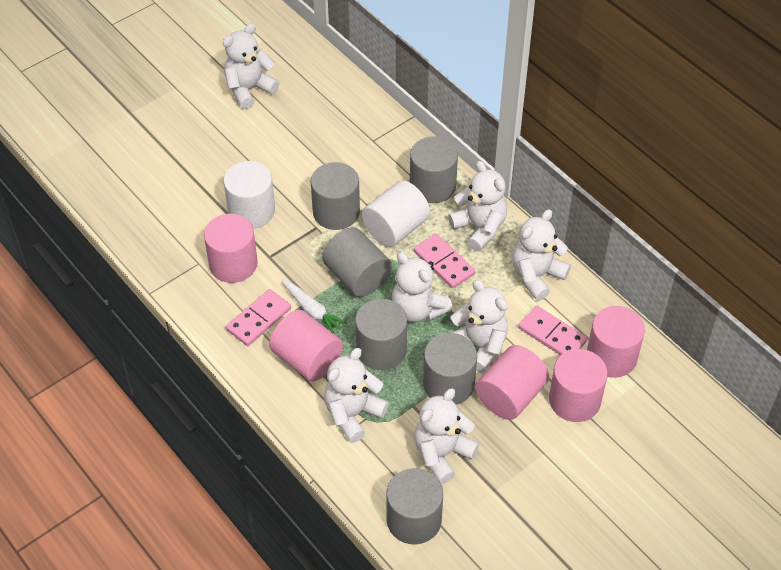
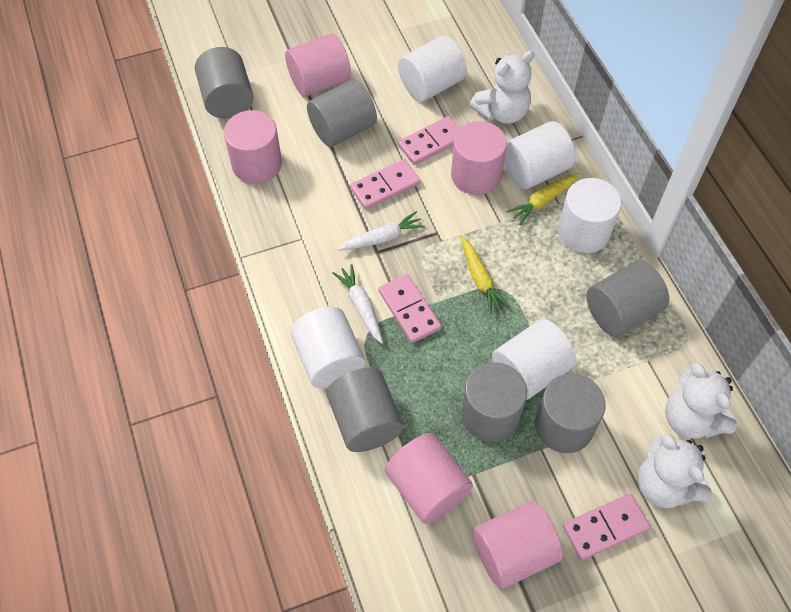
pink domino: 3 -> 4
white carrot: 1 -> 2
white cylinder: 2 -> 5
white teddy bear: 7 -> 3
yellow carrot: 0 -> 2

